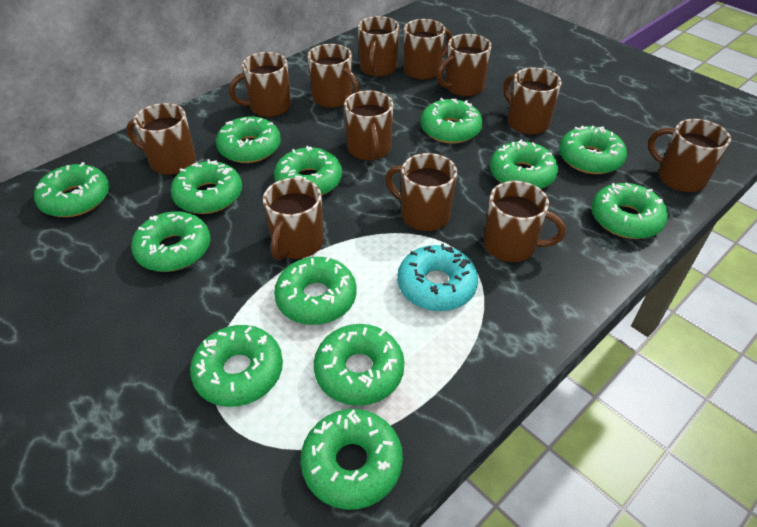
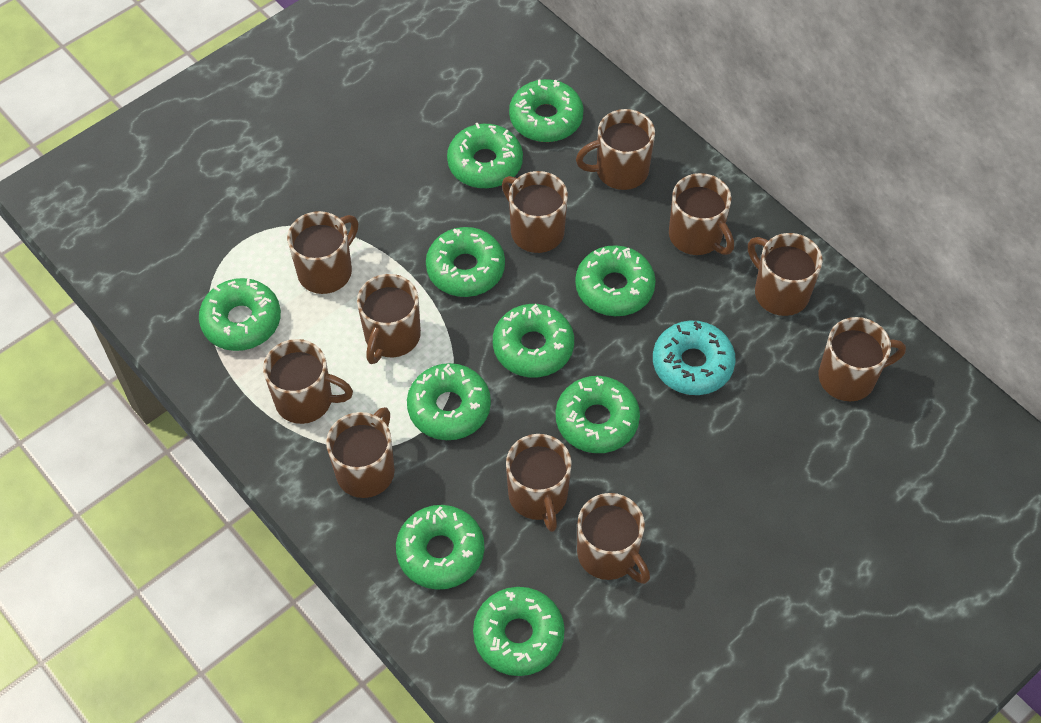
brown mug: 12 -> 11
green donut: 13 -> 10

